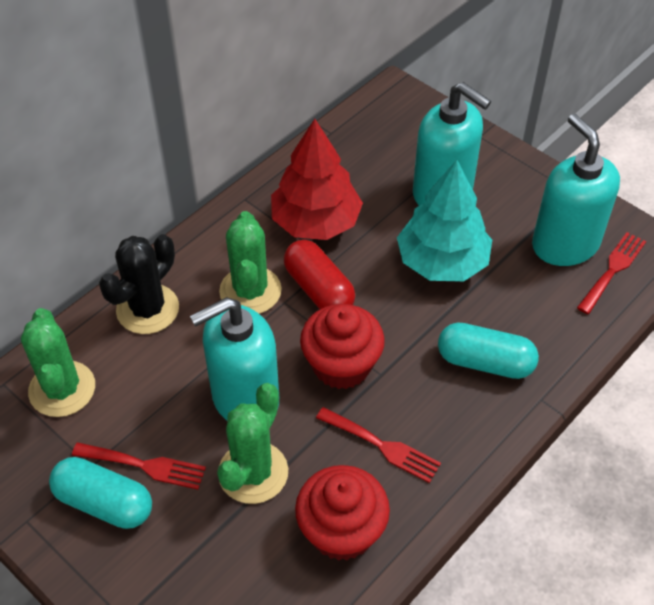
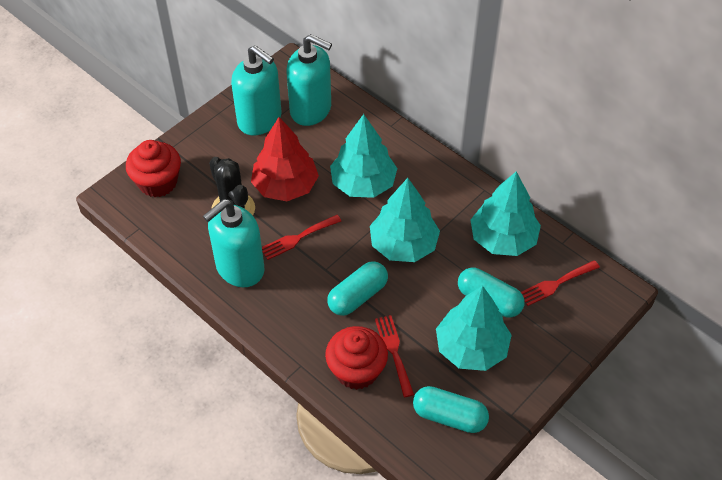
green cactus: 3 -> 0
red capsule: 1 -> 0
turquoise capsule: 2 -> 3
turquoise tree: 1 -> 4

